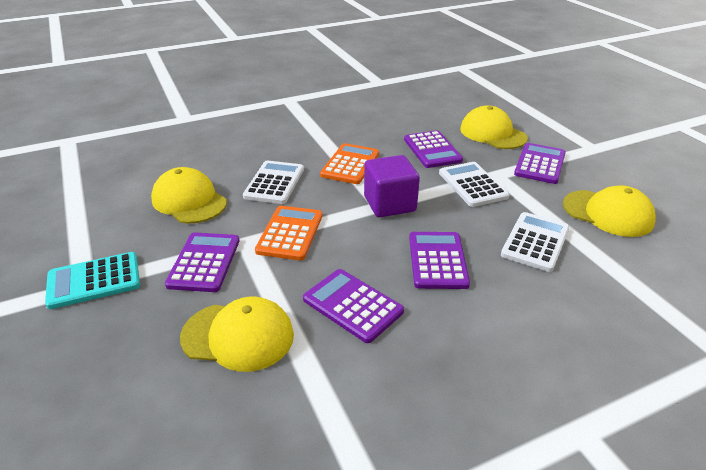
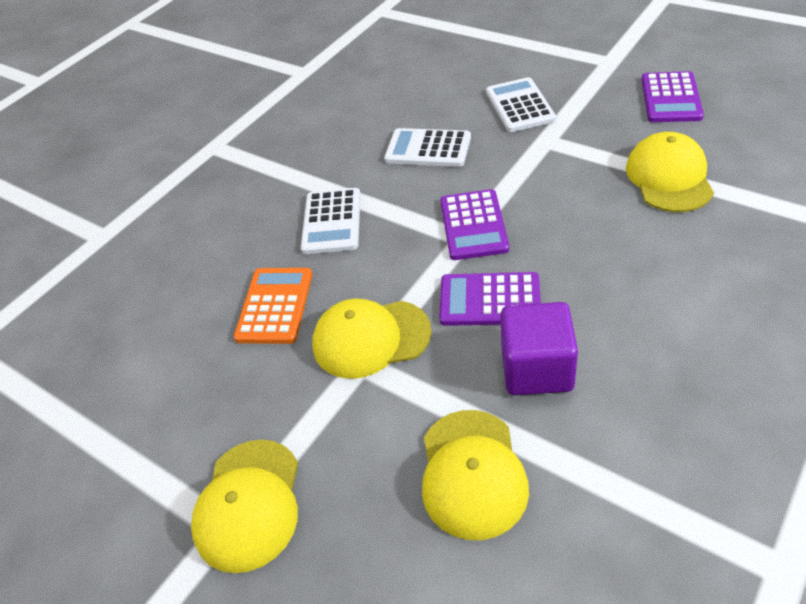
orange calculator: 2 -> 1
purple calculator: 5 -> 3
turquoise calculator: 1 -> 0

